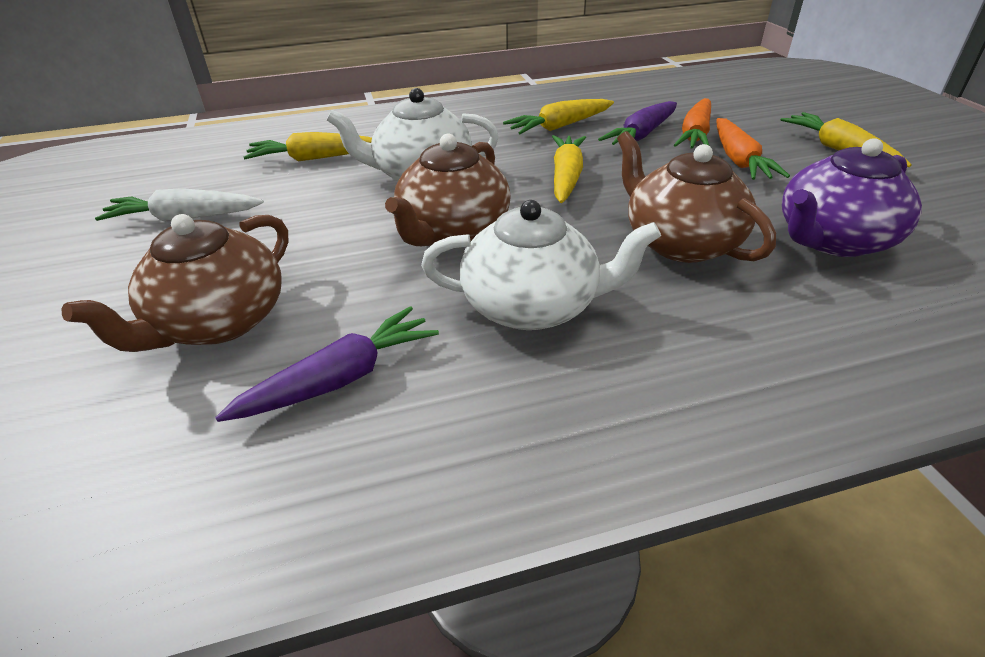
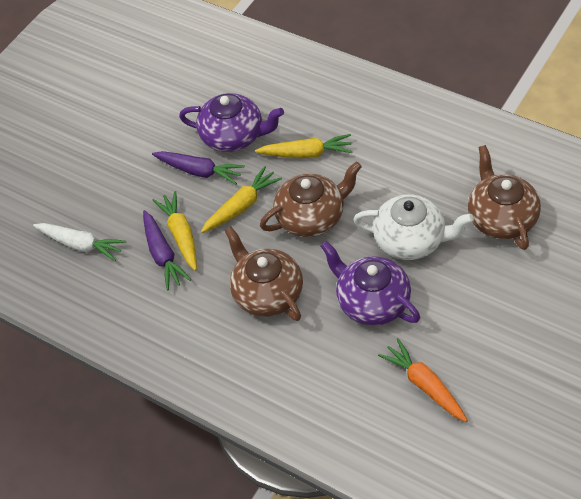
orange carrot: 2 -> 1
purple teapot: 1 -> 2
white teapot: 2 -> 1
yellow carrot: 4 -> 3

